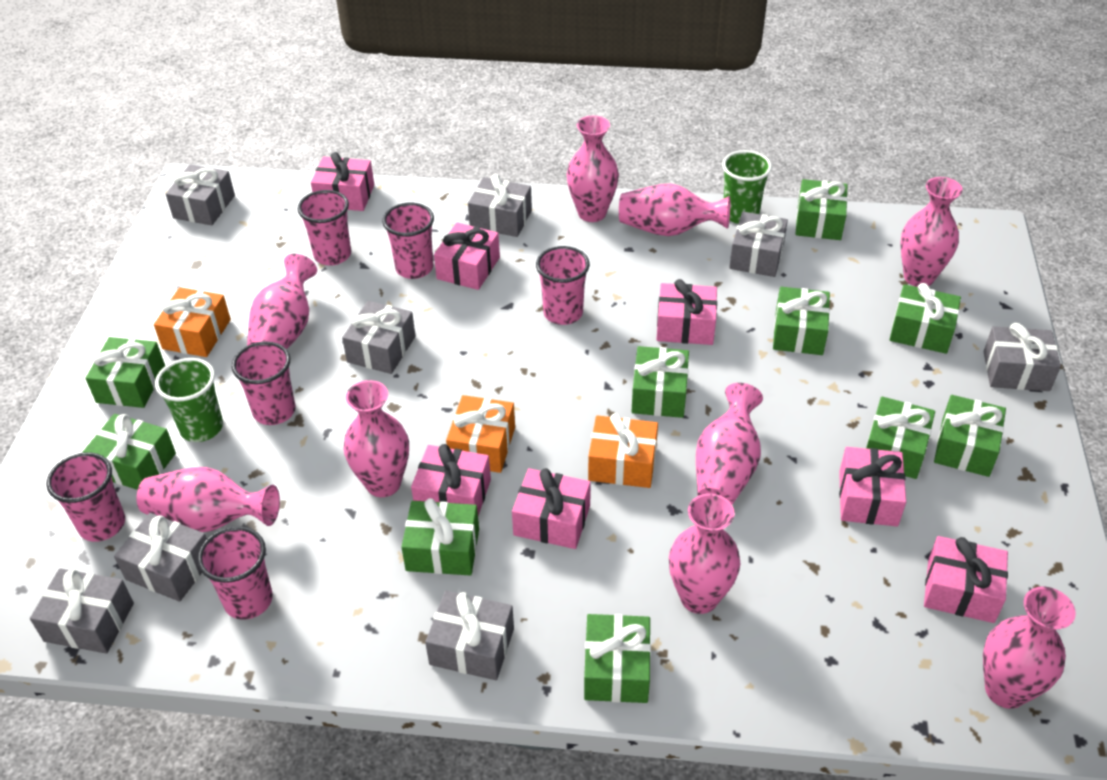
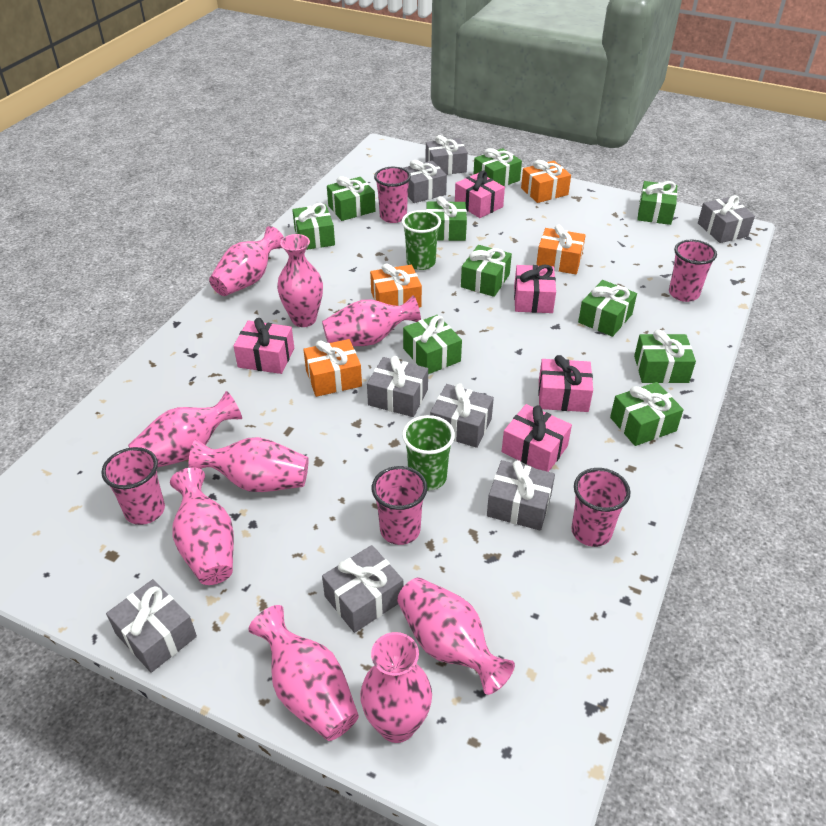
orange gift: 3 -> 4
pink cup: 6 -> 5
pink gift: 7 -> 5

